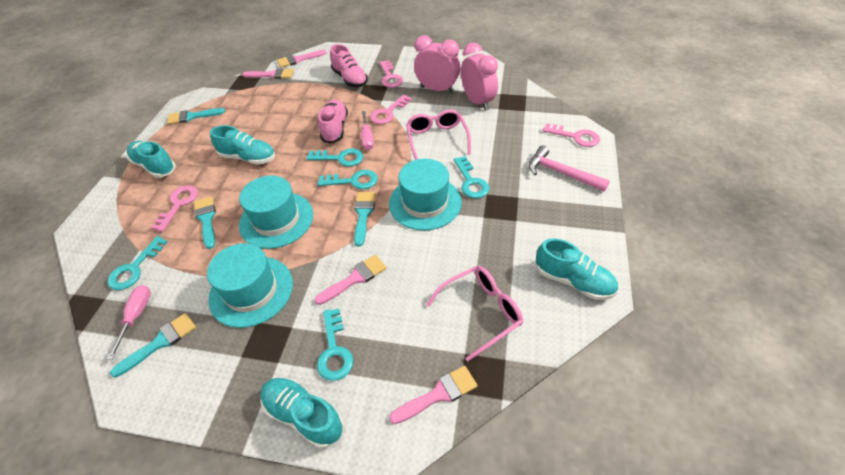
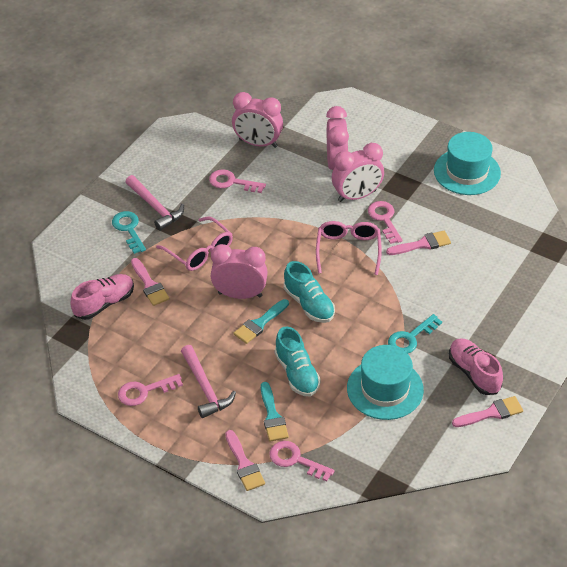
pink clock: 2 -> 4
pink hammer: 1 -> 2
pink screwdriver: 2 -> 0
turquoise brush: 4 -> 2
turquoise hat: 3 -> 2
turquoise key: 5 -> 2
turquoise shoe: 4 -> 2

